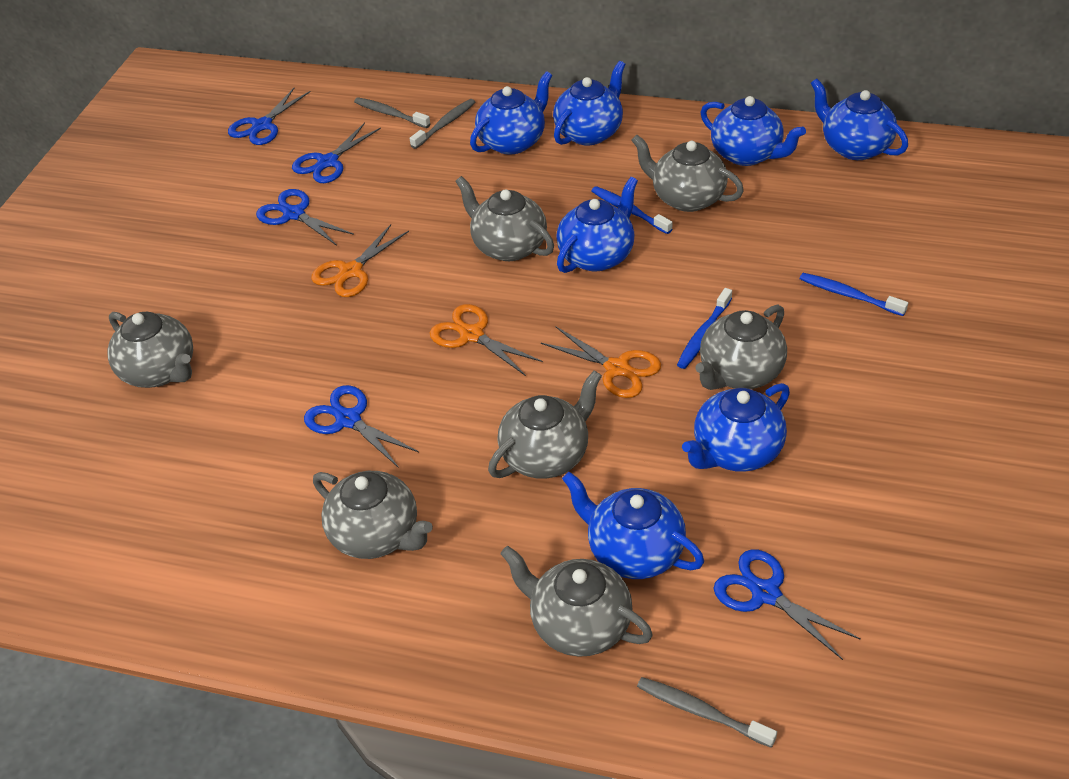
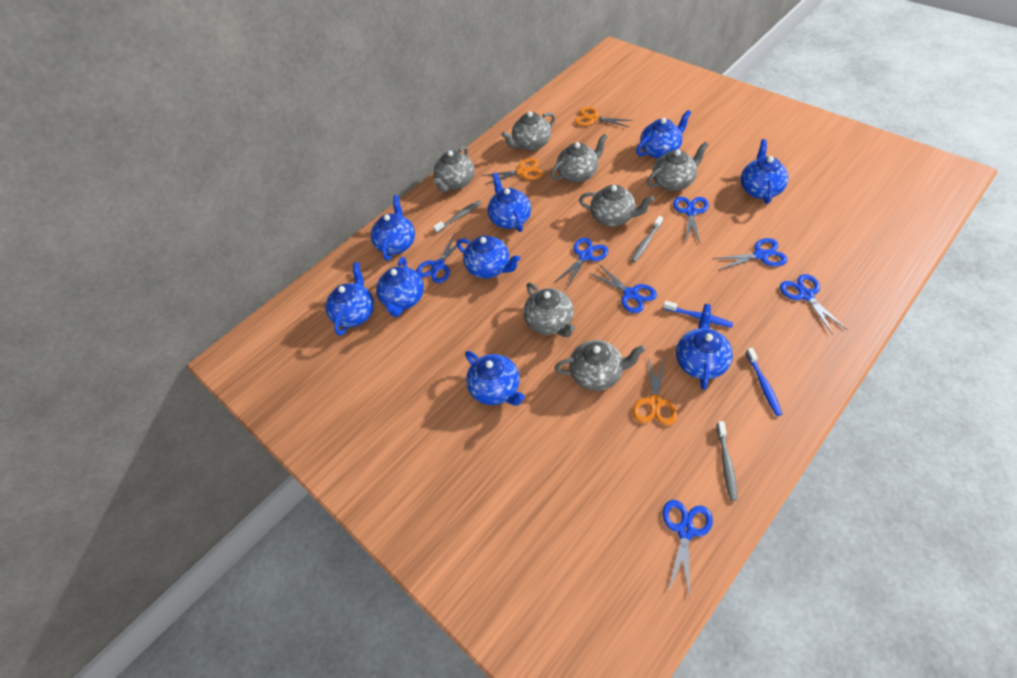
blue scissors: 5 -> 7
blue teapot: 7 -> 9
blue toothbrush: 3 -> 2

